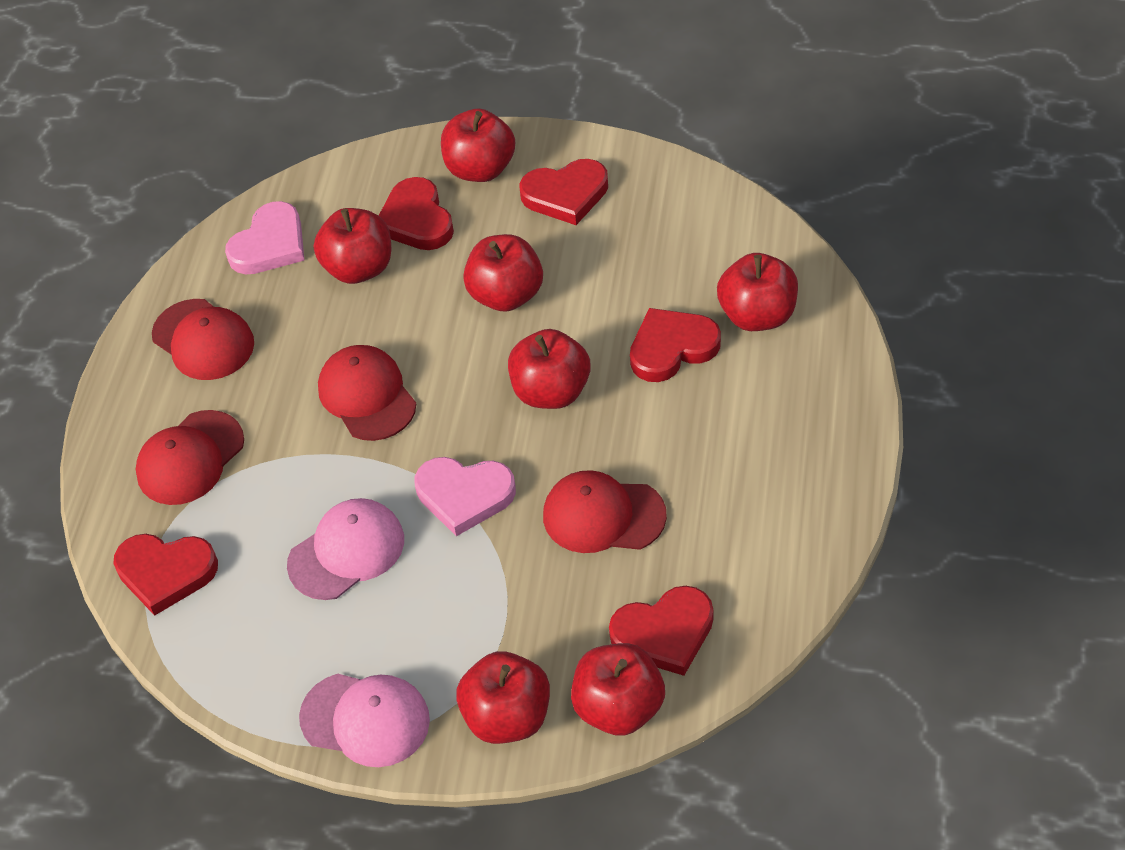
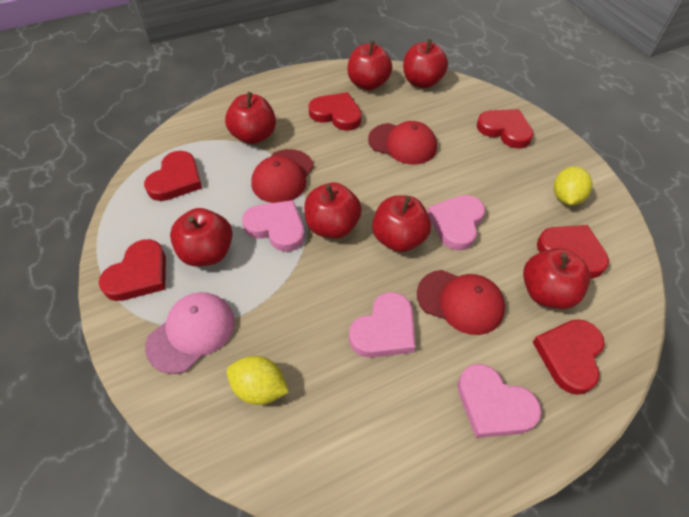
pink cap: 2 -> 1
pink heart: 2 -> 4
red cap: 4 -> 3
red heart: 5 -> 6
yellow lemon: 0 -> 2

